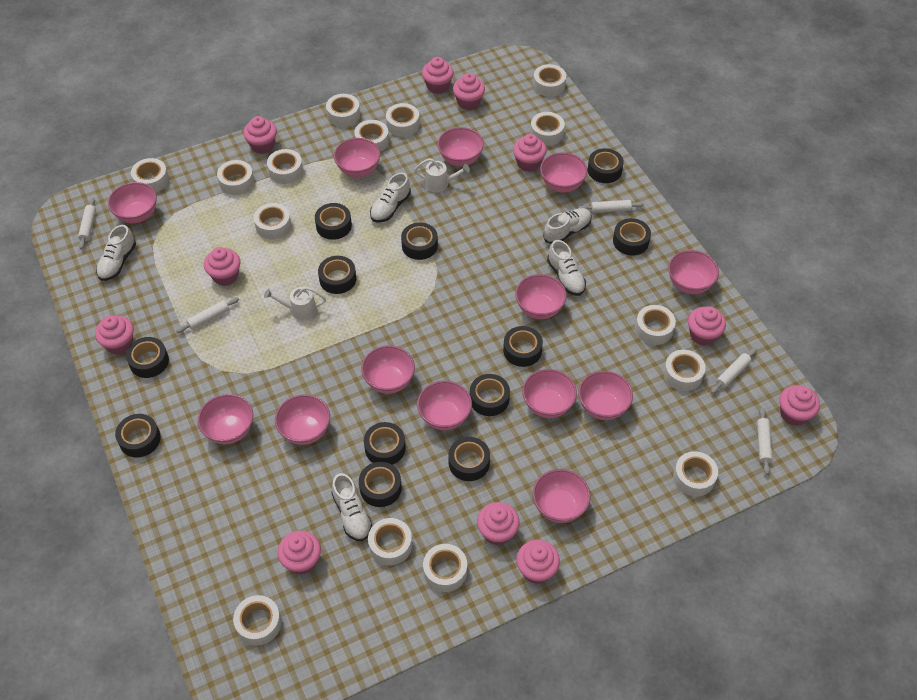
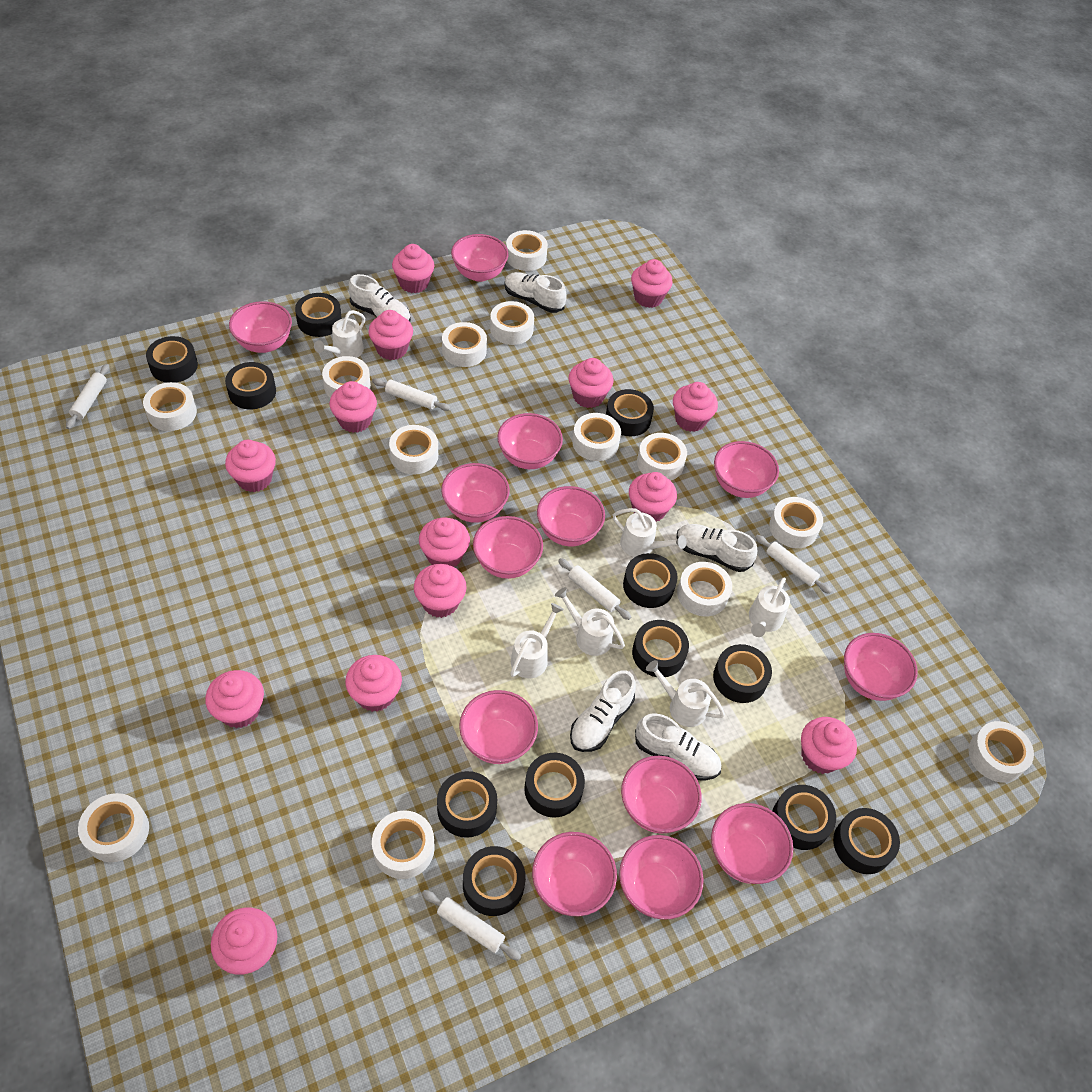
pink cupcake: 11 -> 14
white tape: 15 -> 13
white watering can: 2 -> 6

